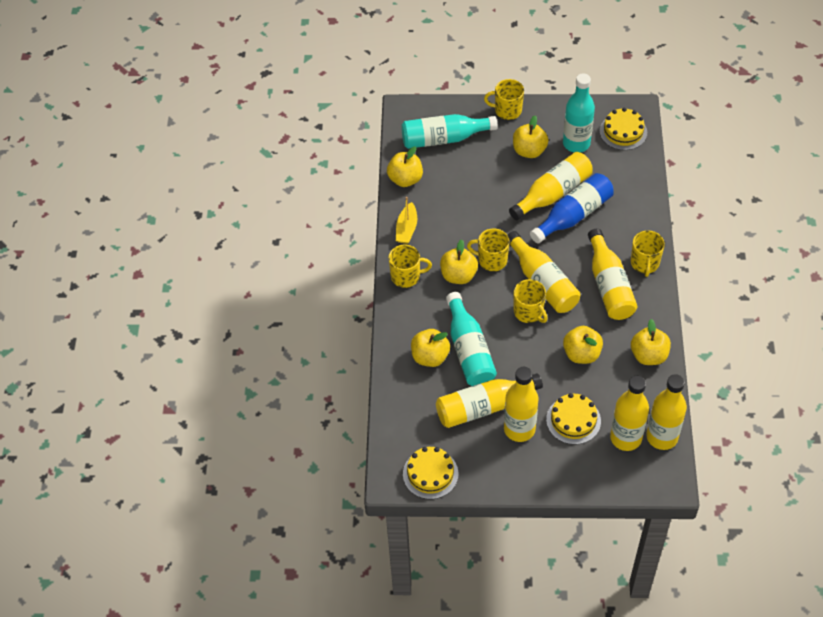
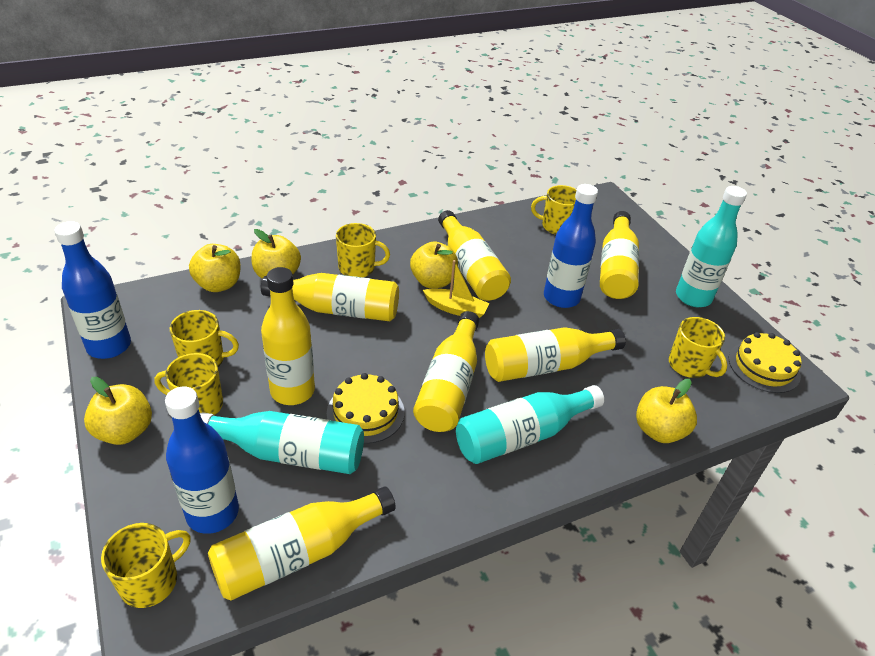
blue bottle: 1 -> 3
yellow apple: 6 -> 5
yellow cake: 3 -> 2
yellow mug: 5 -> 6

